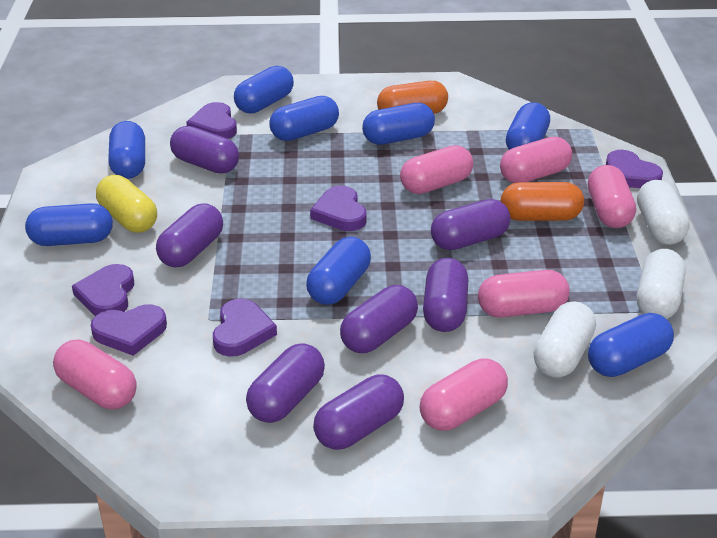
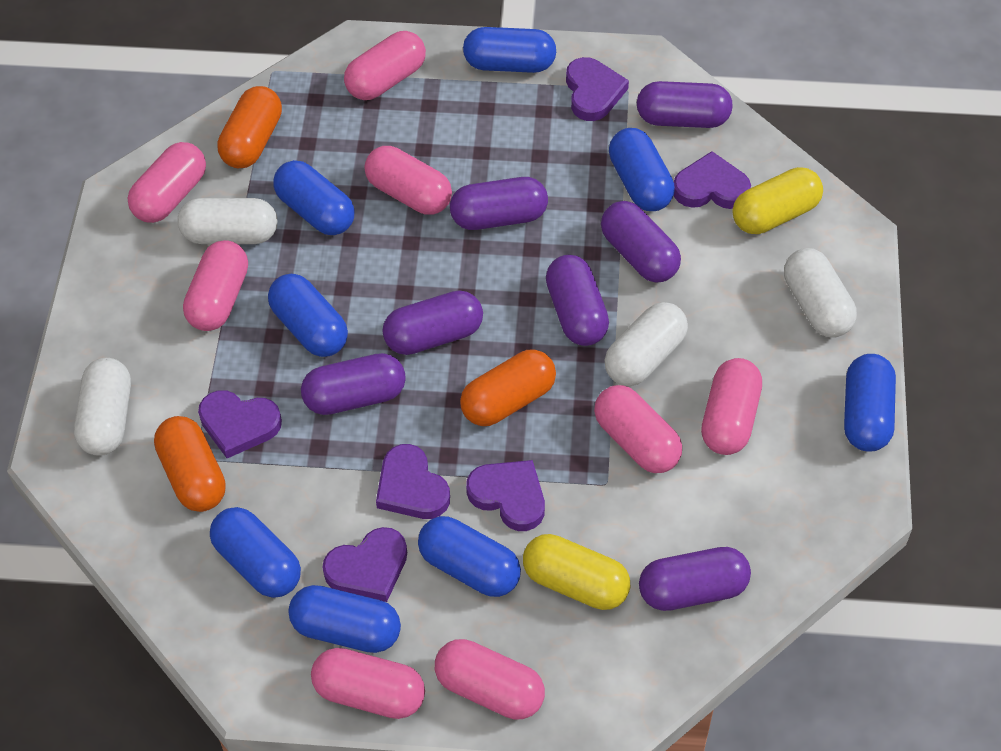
orange capsule: 2 -> 3
pink capsule: 6 -> 8
white capsule: 3 -> 4
yellow capsule: 1 -> 2

